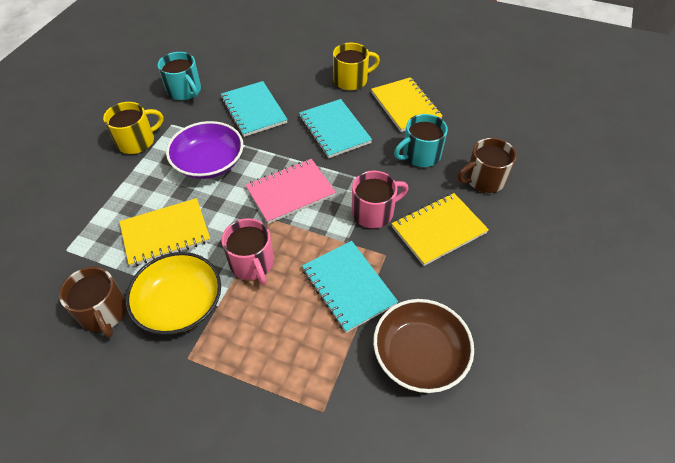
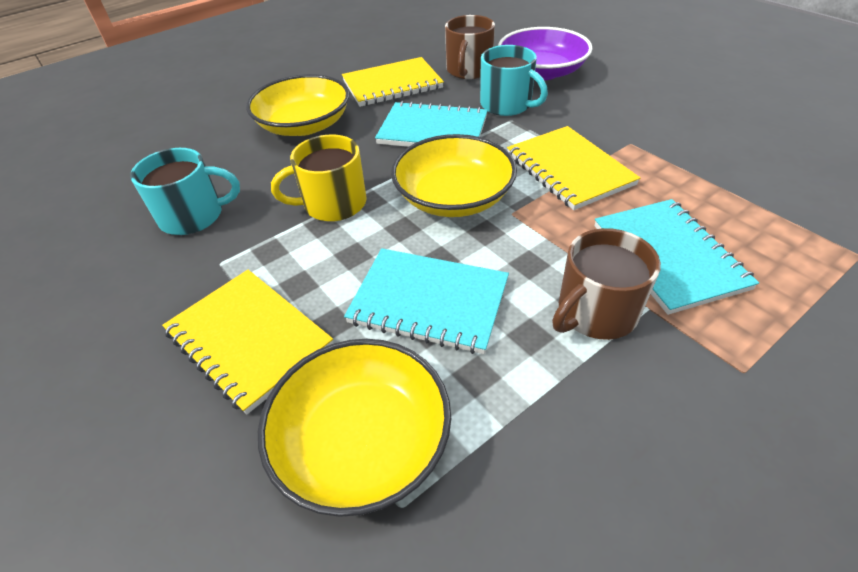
brown bowl: 1 -> 0
pink mug: 2 -> 0
pink notebook: 1 -> 0
yellow bowl: 1 -> 3
yellow mug: 2 -> 1

